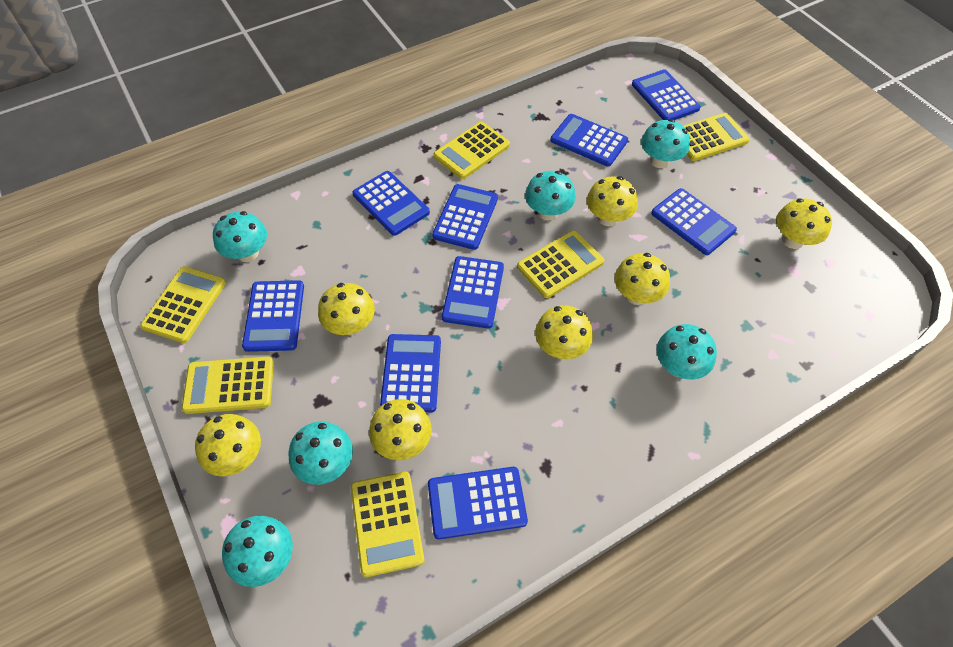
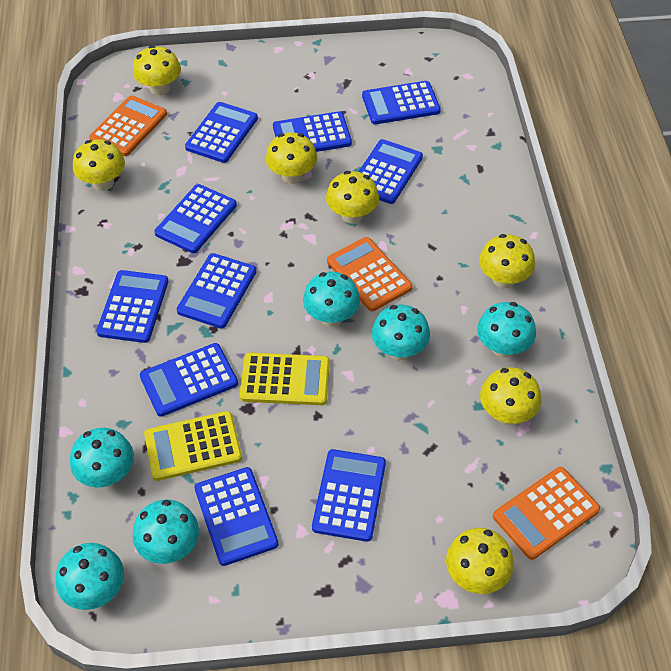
blue calculator: 9 -> 10
orange calculator: 0 -> 3
yellow calculator: 6 -> 2

